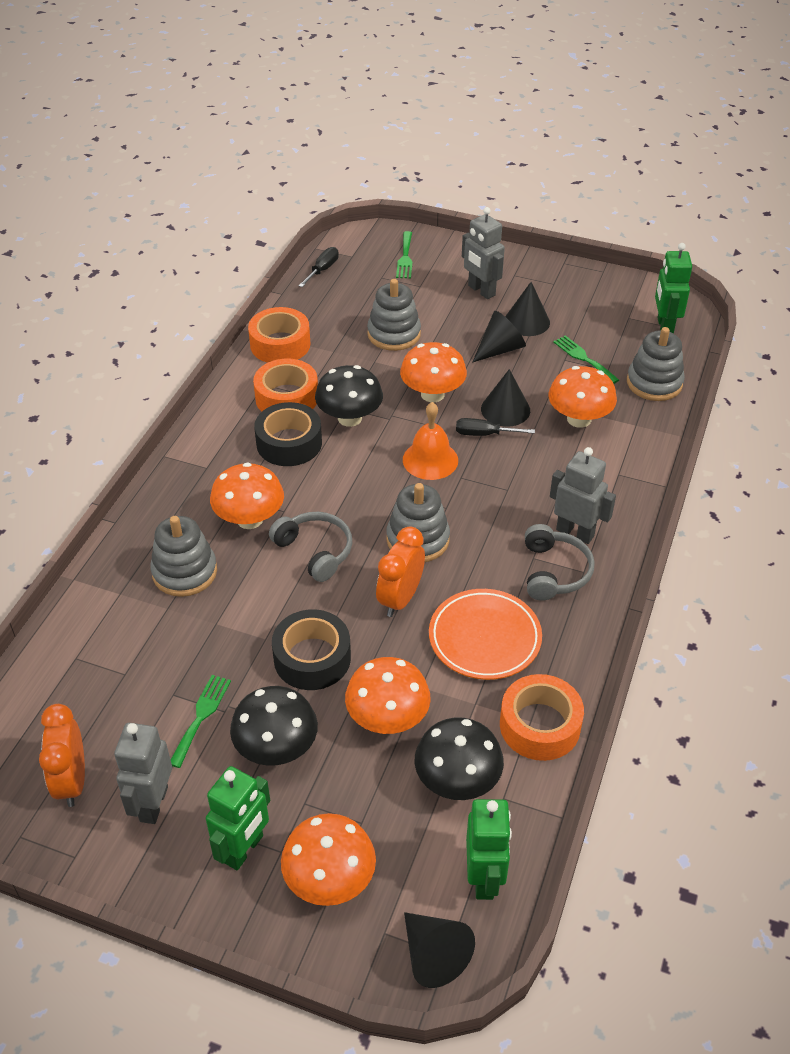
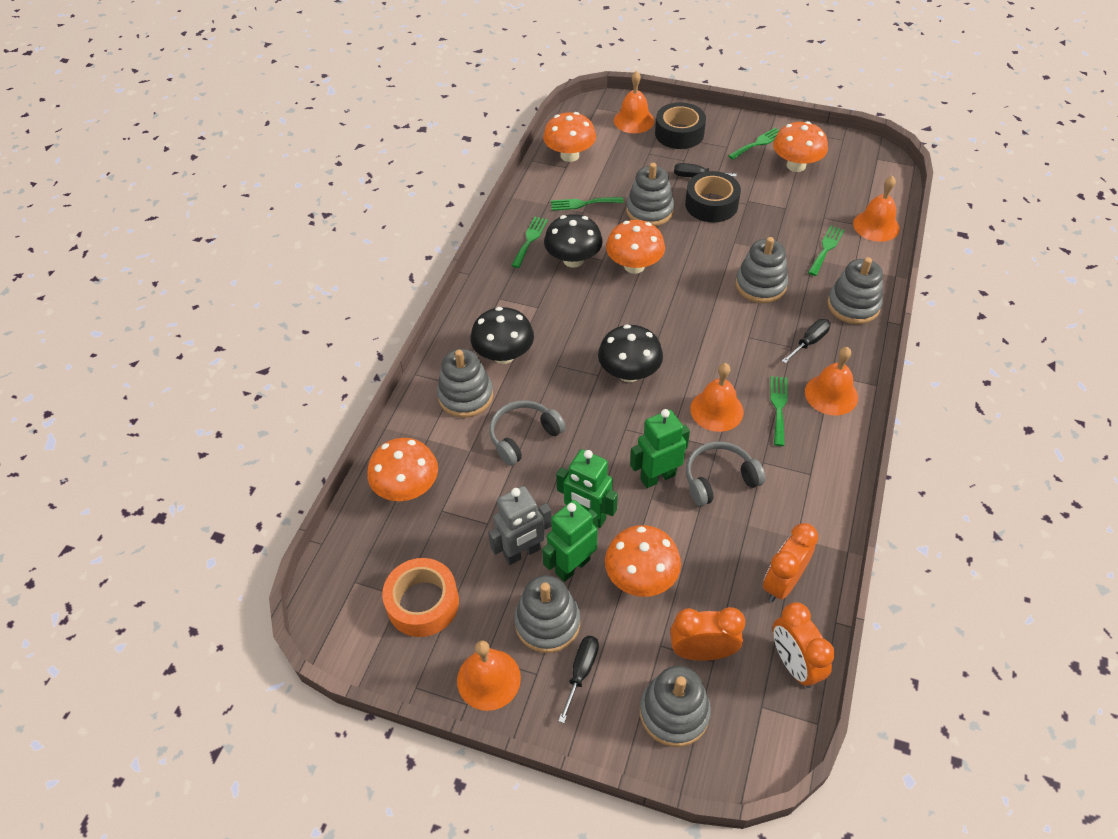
black cone: 4 -> 0
black screwdriver: 2 -> 3
green fork: 3 -> 5
grey robot: 3 -> 1
grey stacking toy: 4 -> 6
orange bell: 1 -> 5
orange clock: 2 -> 3
orange plate: 1 -> 0
orange tape: 3 -> 1

